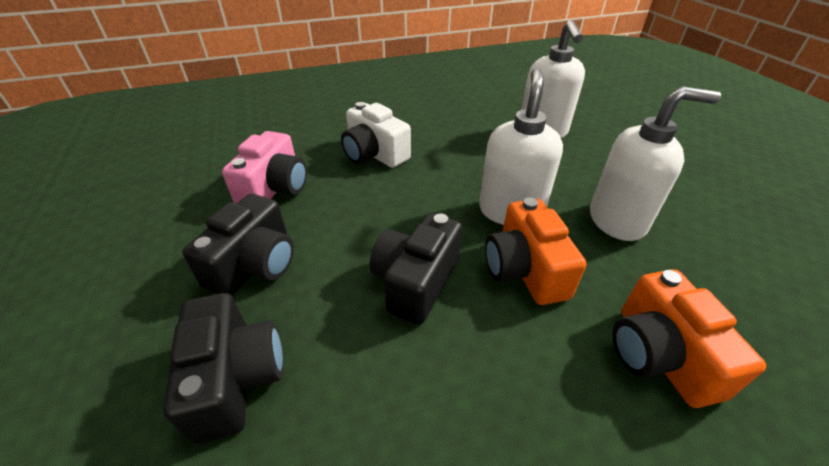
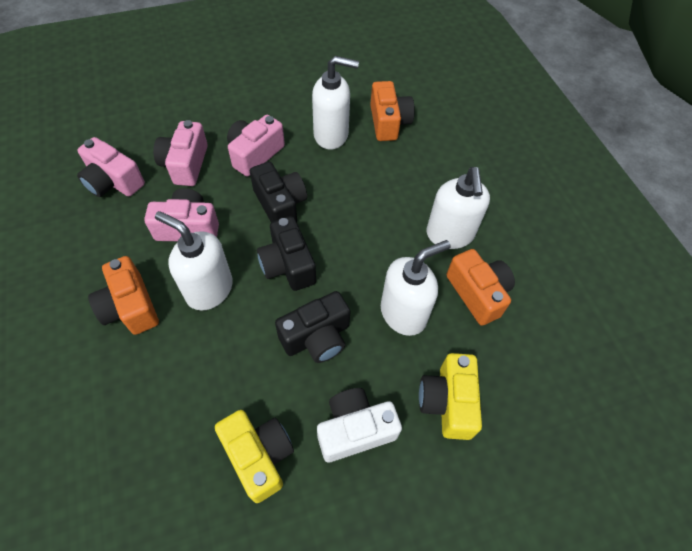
orange camera: 2 -> 3
pink camera: 1 -> 4
white soap dispenser: 3 -> 4
yellow camera: 0 -> 2

